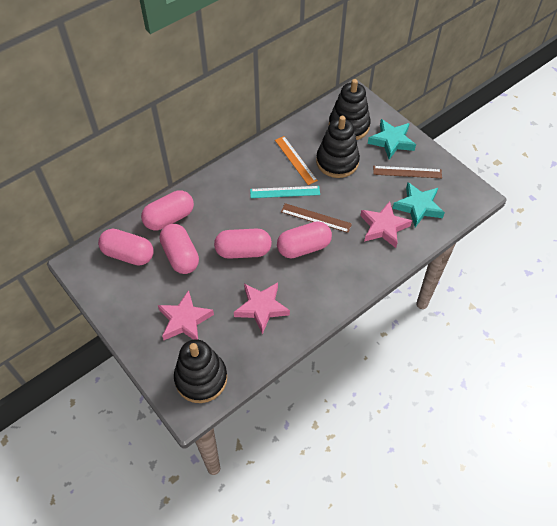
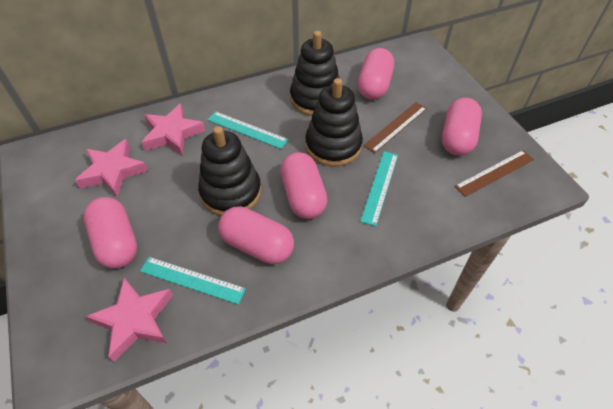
orange ruler: 1 -> 0
turquoise ruler: 1 -> 3
turquoise star: 2 -> 0

